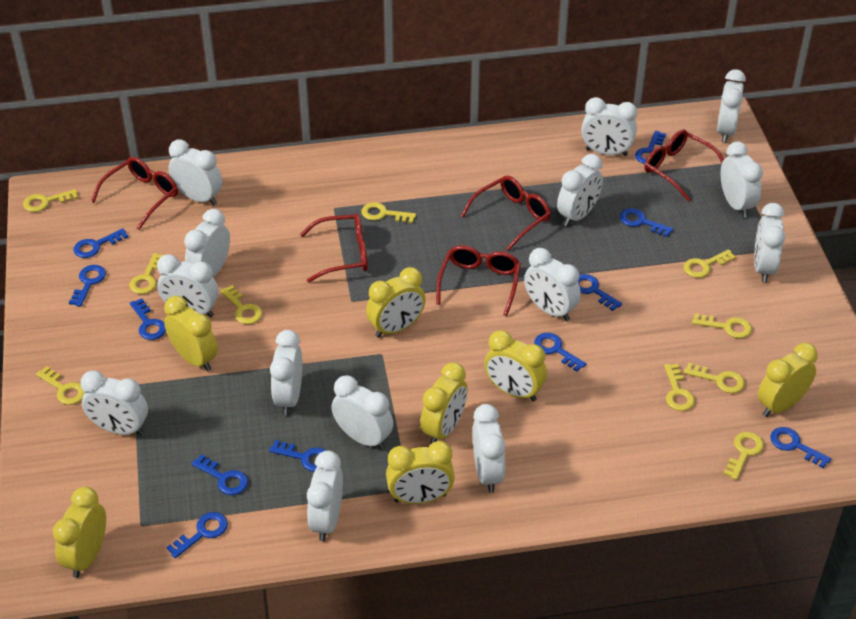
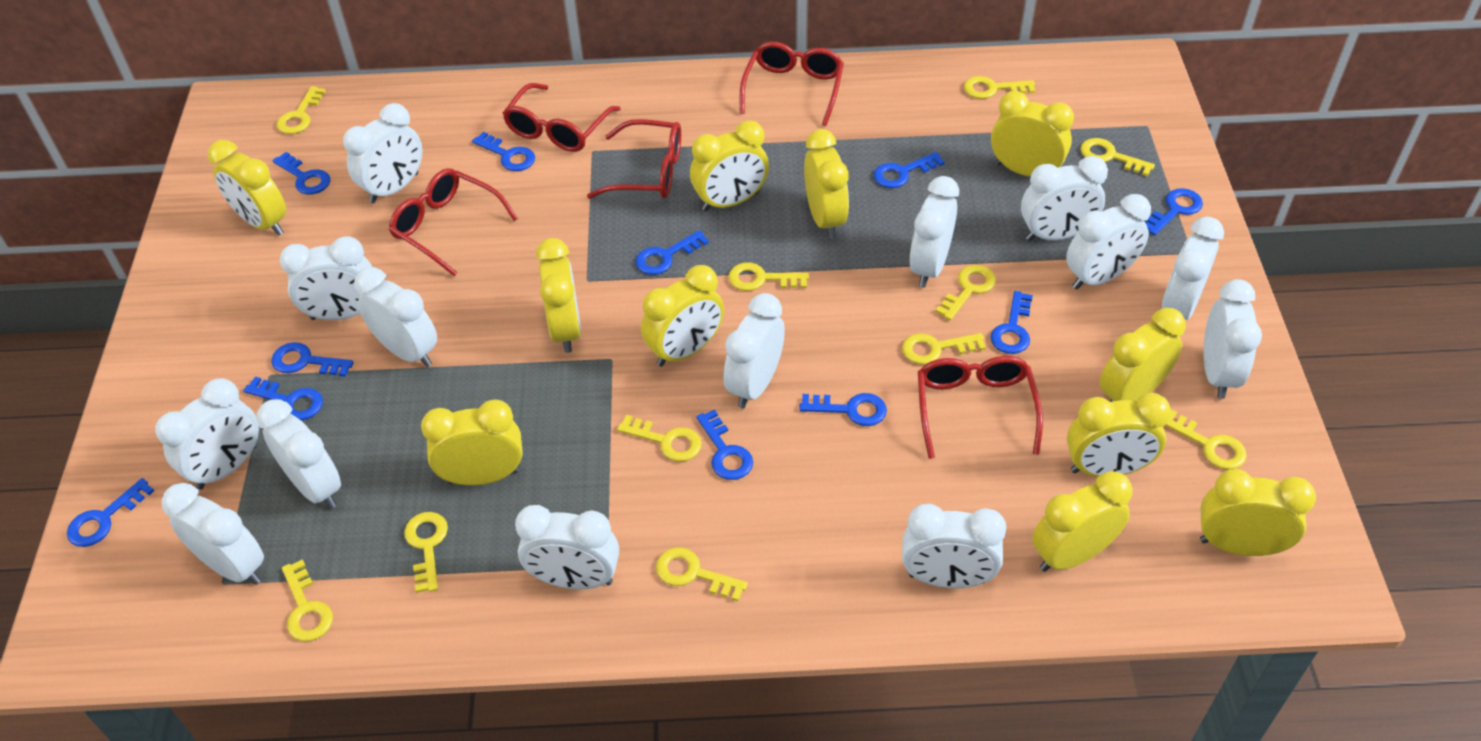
yellow clock: 7 -> 11
yellow key: 10 -> 11

